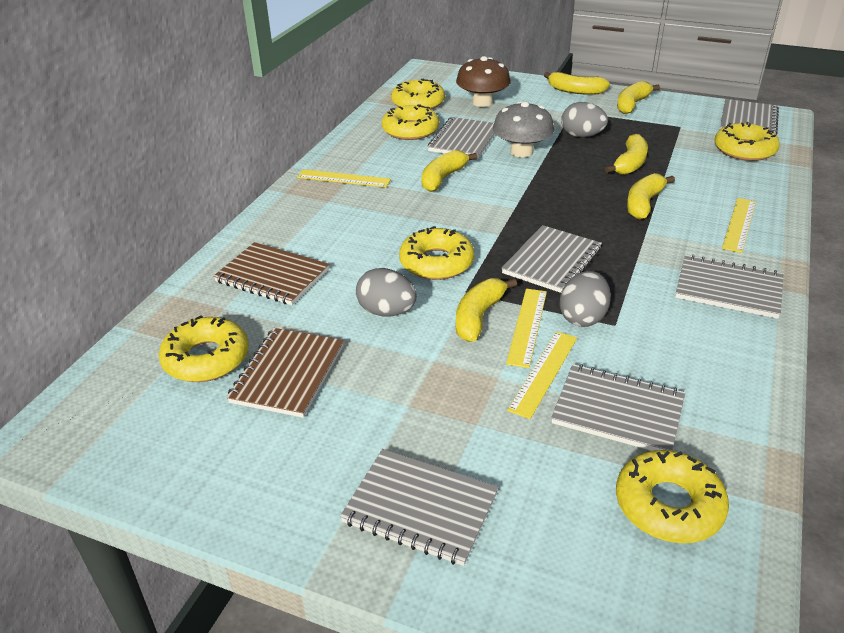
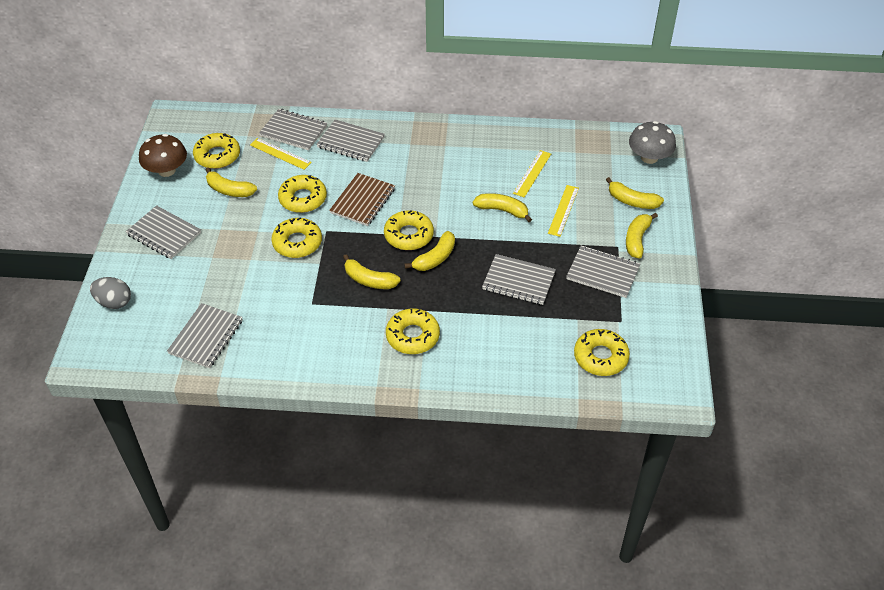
brown notebook: 2 -> 1
grey egg: 3 -> 1
yellow ruler: 4 -> 3

